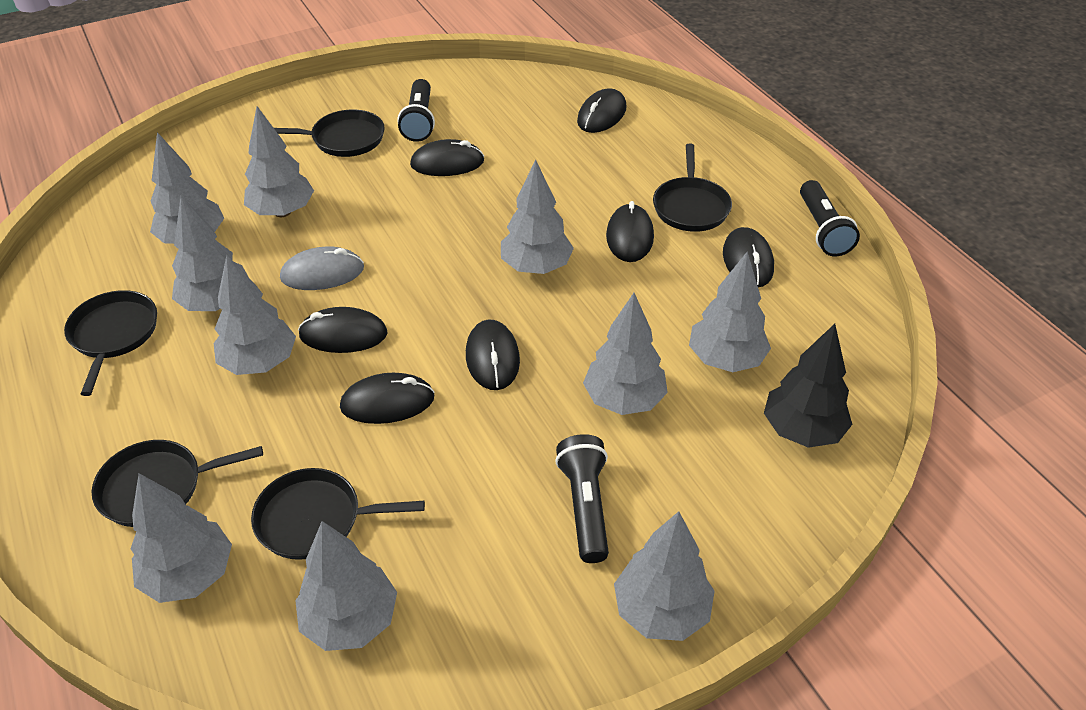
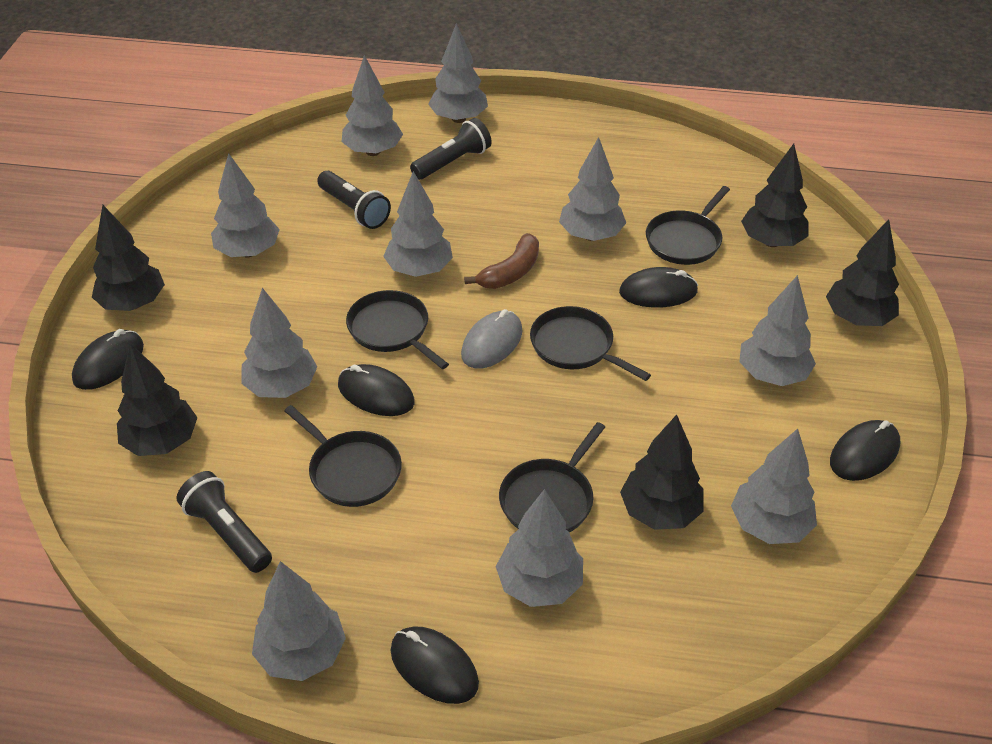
black mouse: 7 -> 5
black tree: 1 -> 5
brown banana: 0 -> 1

